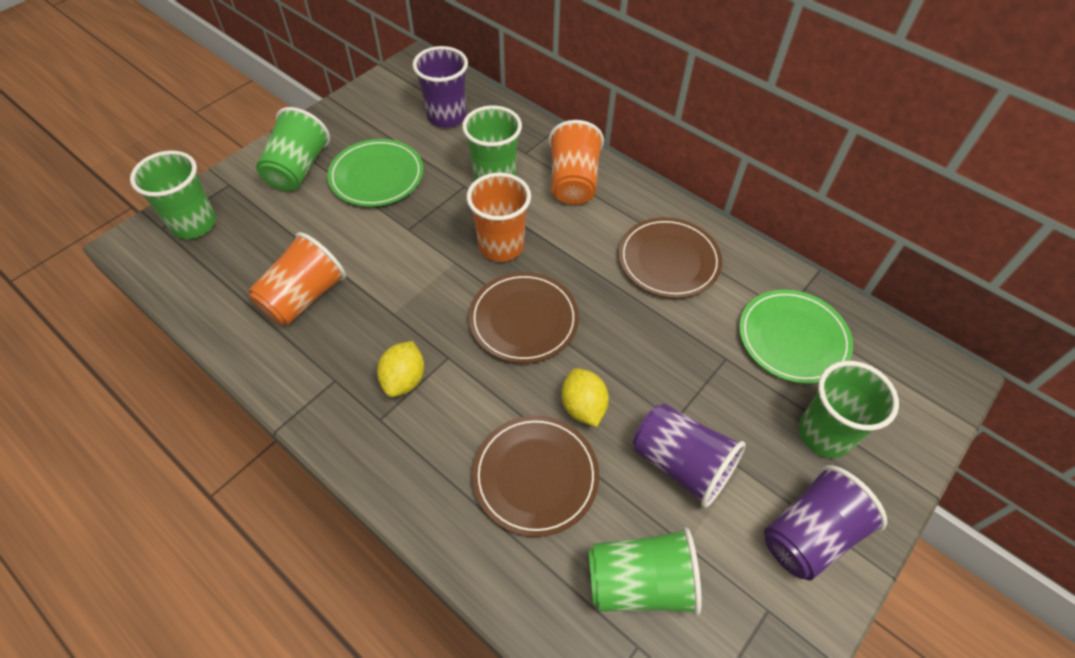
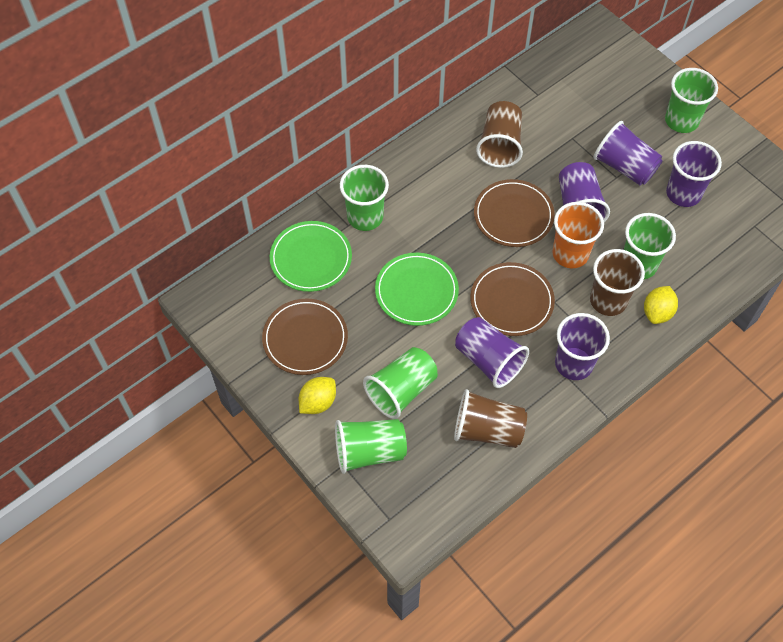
brown cup: 0 -> 3
orange cup: 3 -> 1
purple cup: 3 -> 5

